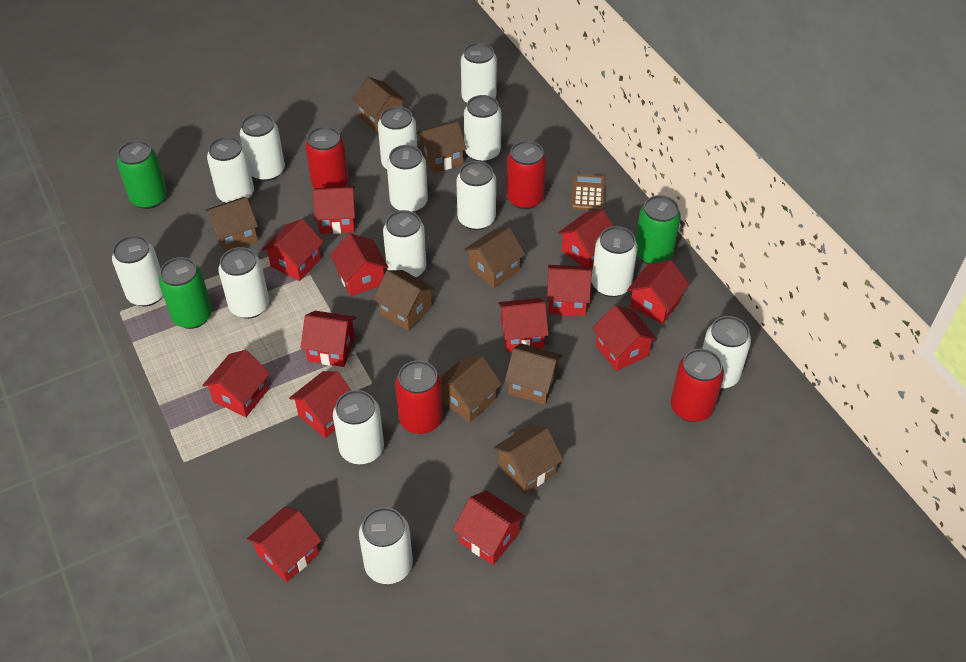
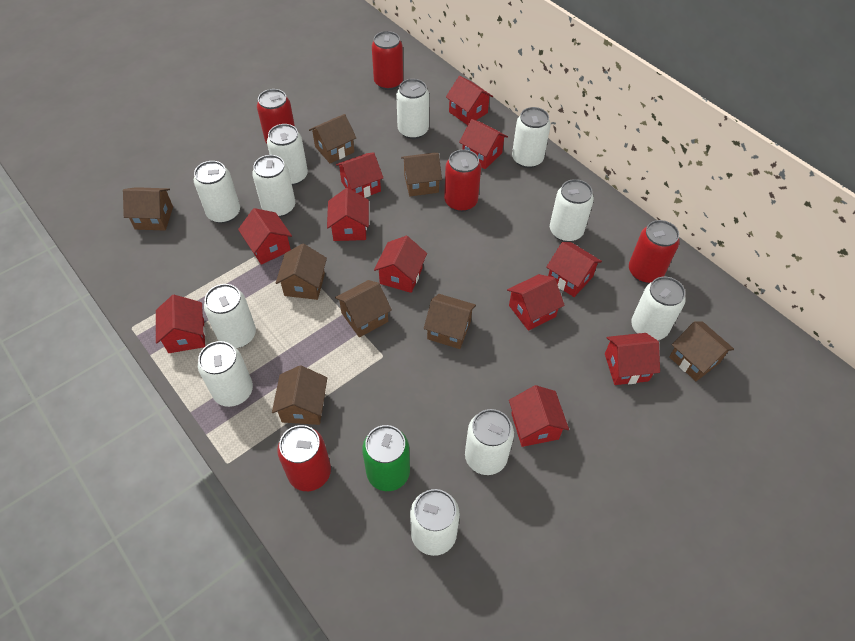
brown calculator: 1 -> 0
green can: 3 -> 1
red can: 4 -> 5
red house: 13 -> 11
white can: 14 -> 11

